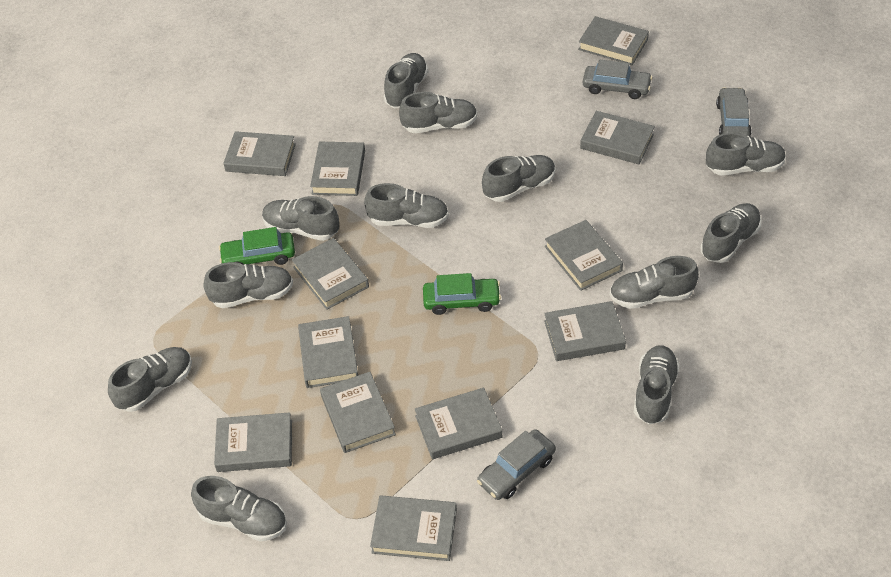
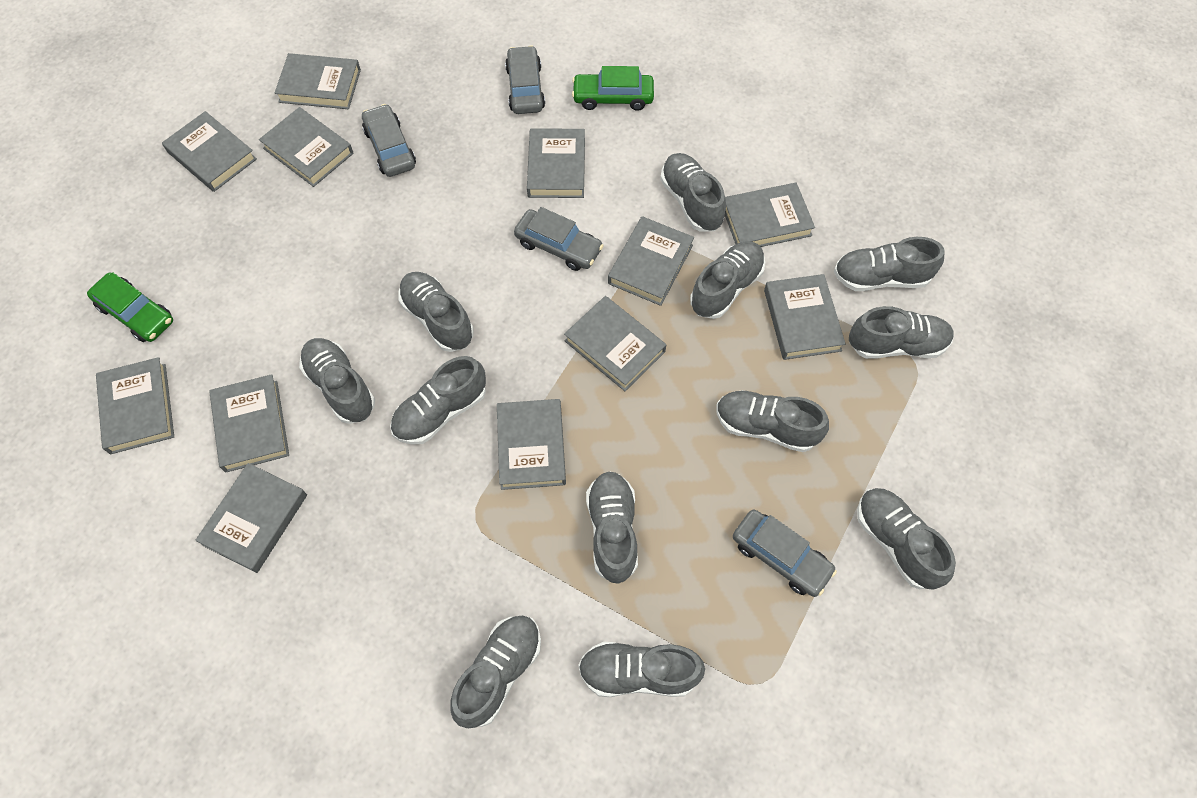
grey car: 3 -> 4

